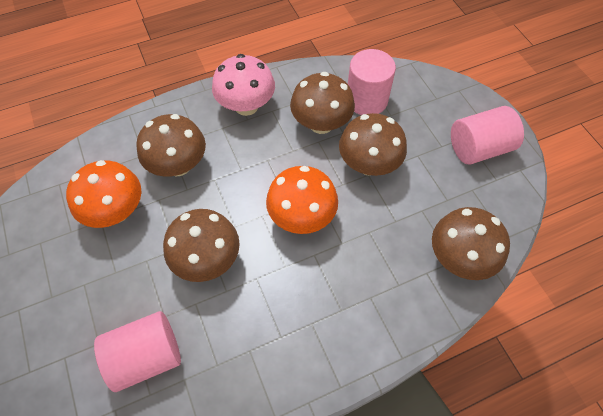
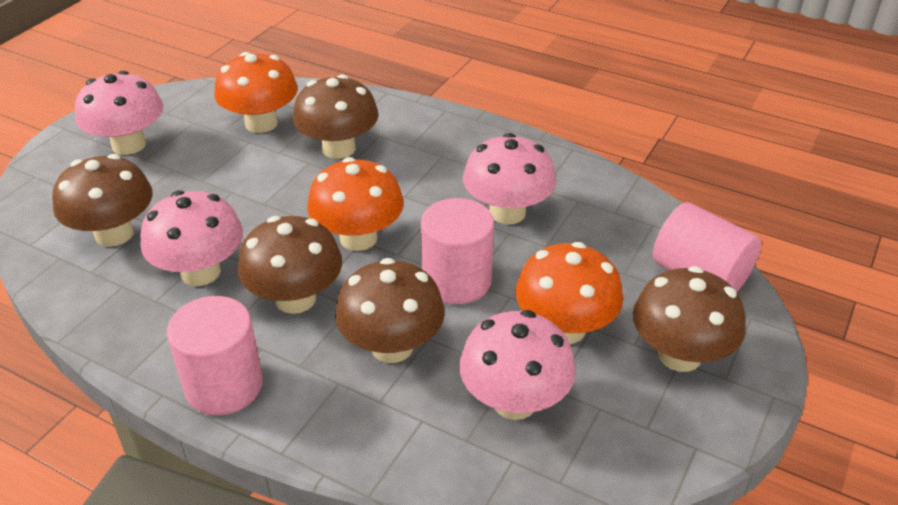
orange mushroom: 2 -> 3
pink mushroom: 1 -> 4

